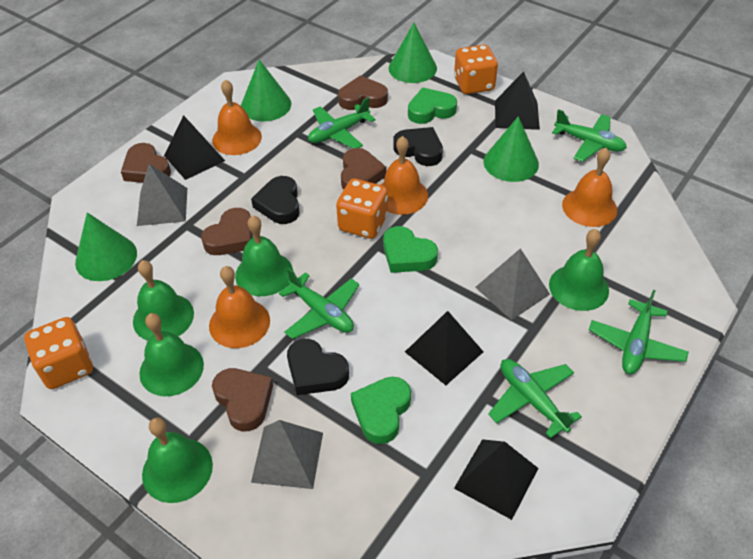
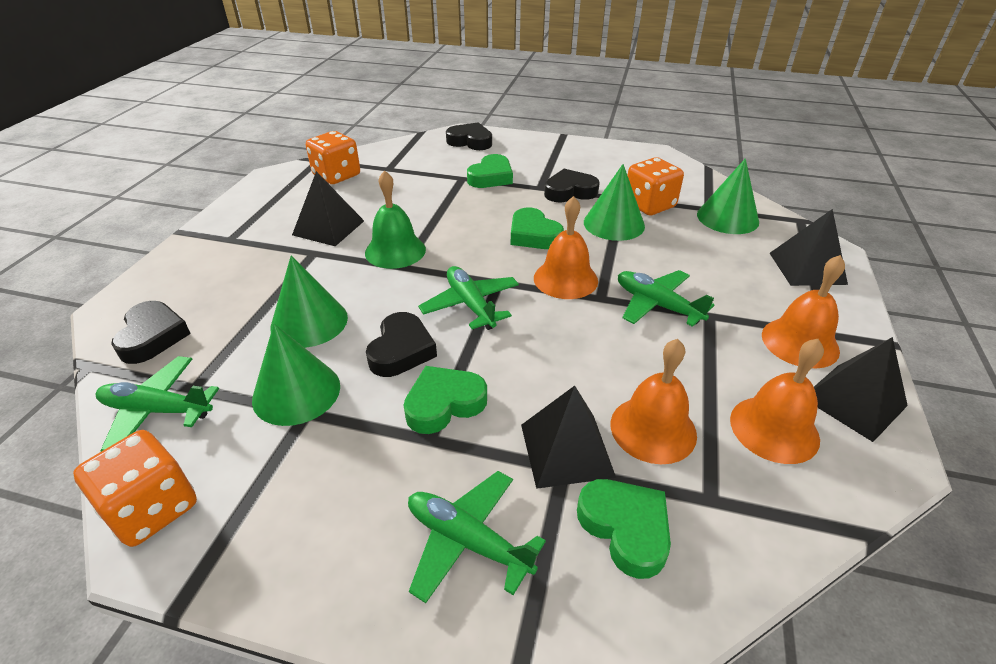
black heart: 3 -> 4
brown heart: 5 -> 0
green bell: 5 -> 1
green heart: 3 -> 4
green plane: 5 -> 4
grey pyramid: 3 -> 0

